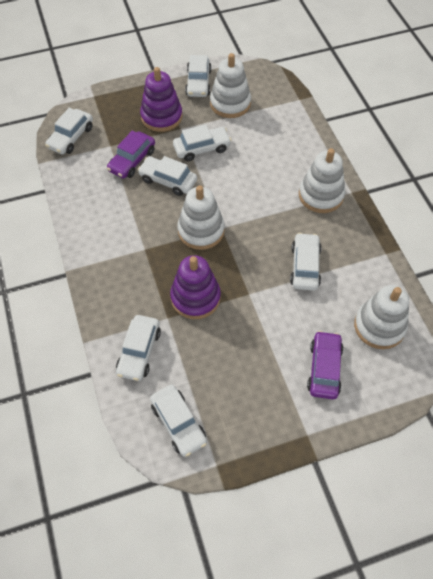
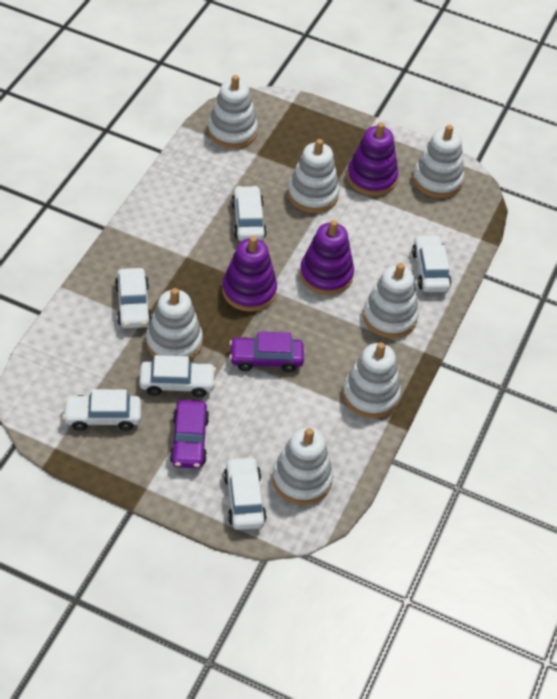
purple stacking toy: 2 -> 3
white car: 7 -> 6
white stacking toy: 4 -> 7

